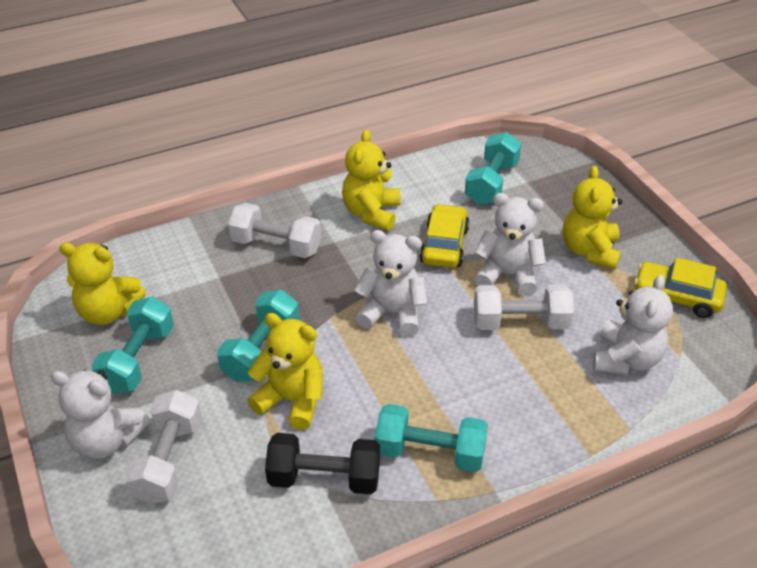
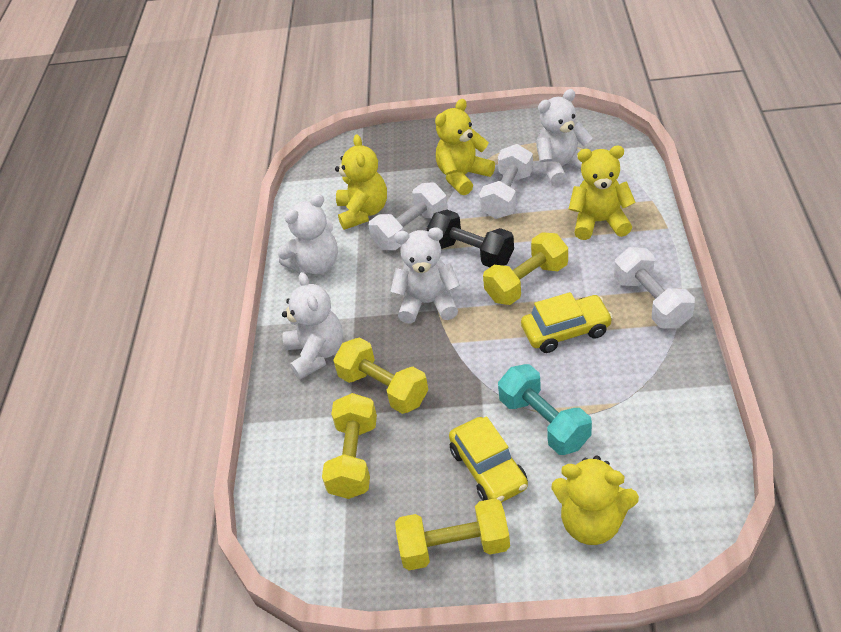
turquoise dumbbell: 4 -> 1
yellow dumbbell: 0 -> 4

